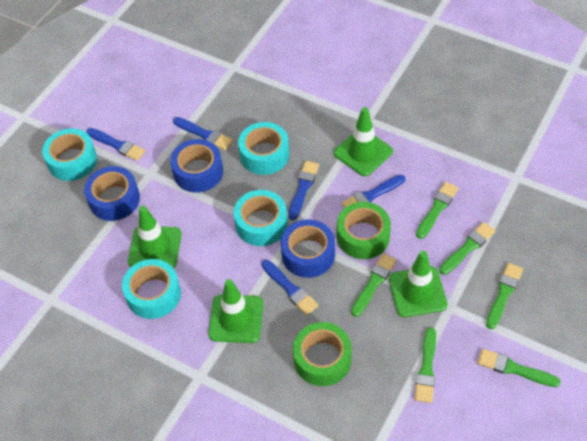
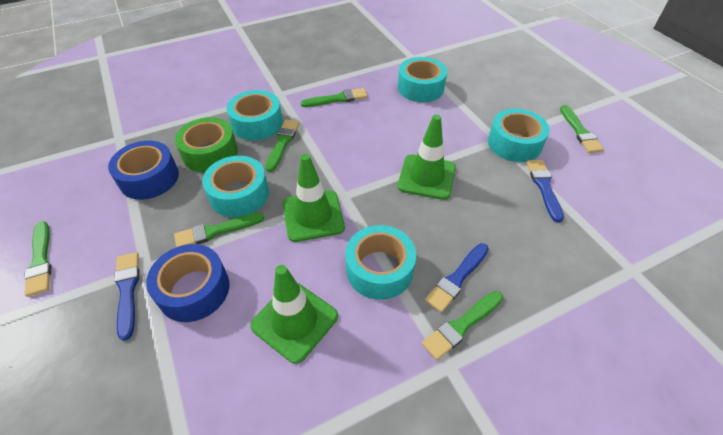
blue brush: 5 -> 3
blue tape: 3 -> 2
green tape: 2 -> 1
green traffic cone: 4 -> 3
turquoise tape: 4 -> 5

